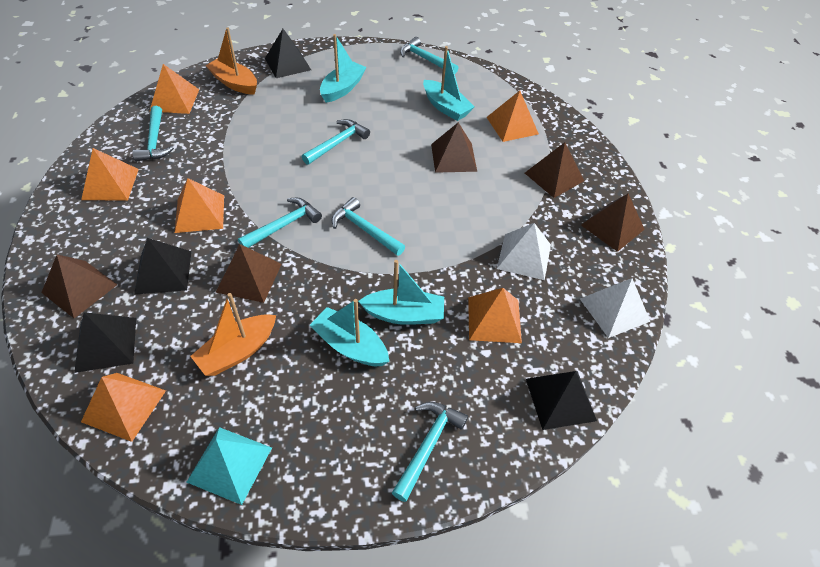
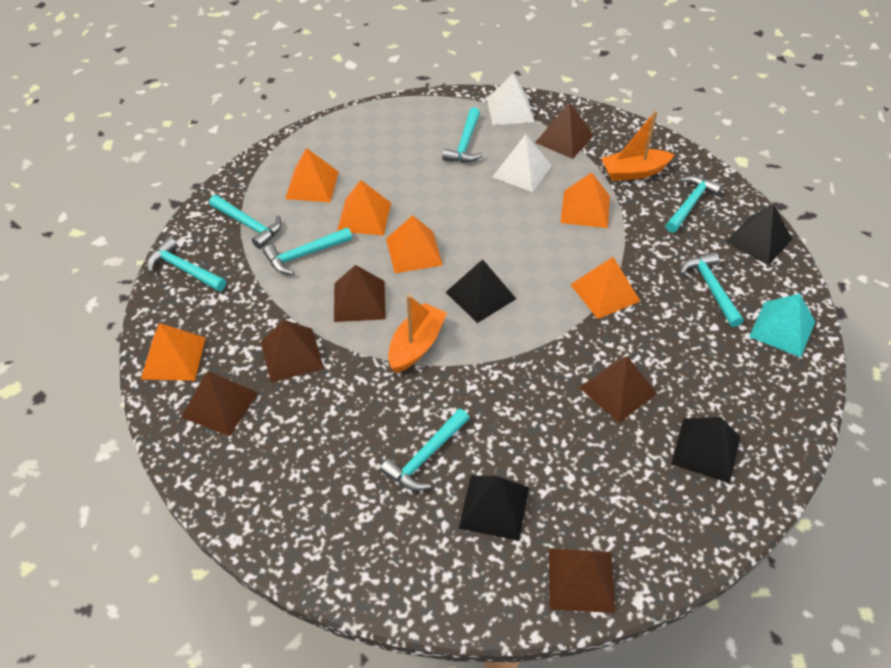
brown pyramid: 5 -> 6
turquoise boat: 4 -> 0
turquoise hammer: 6 -> 7

